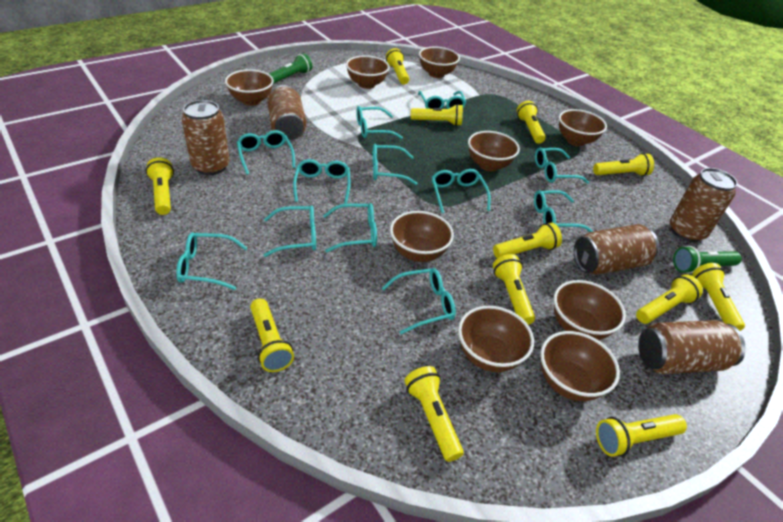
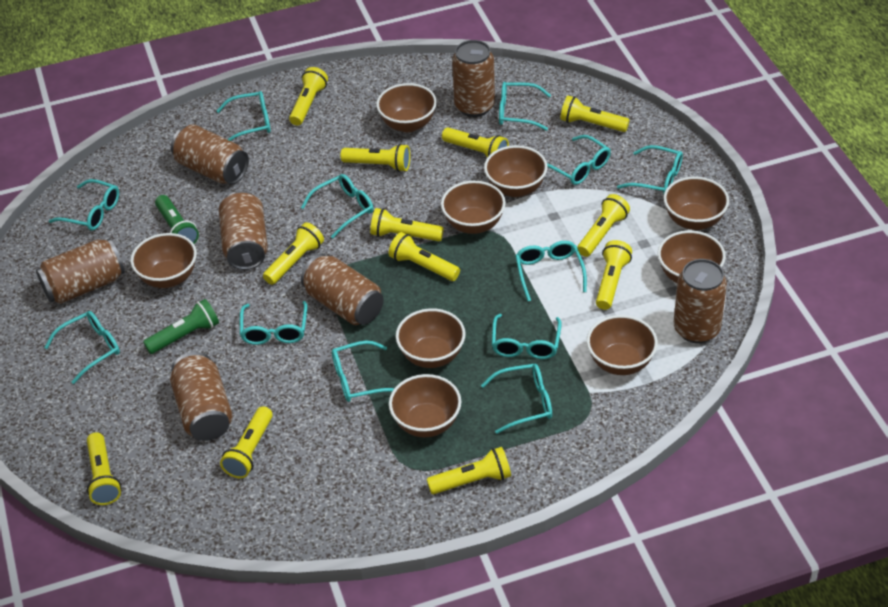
brown can: 5 -> 7

